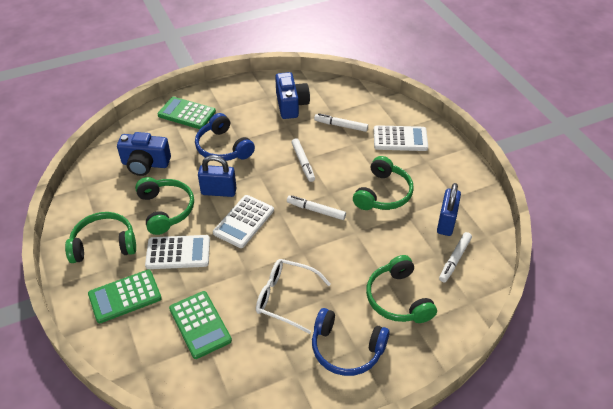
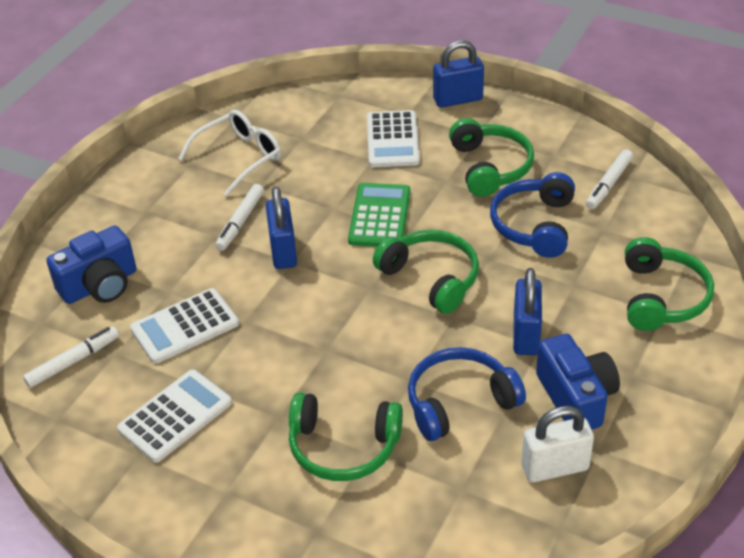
blue padlock: 2 -> 3
green calculator: 3 -> 1
white marker: 4 -> 3
white padlock: 0 -> 1

